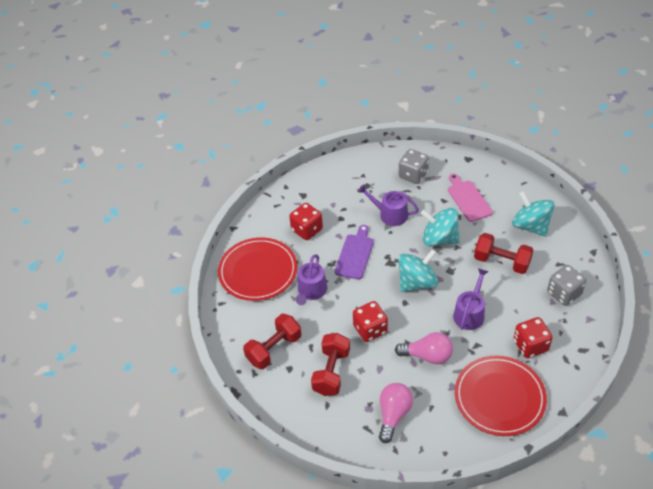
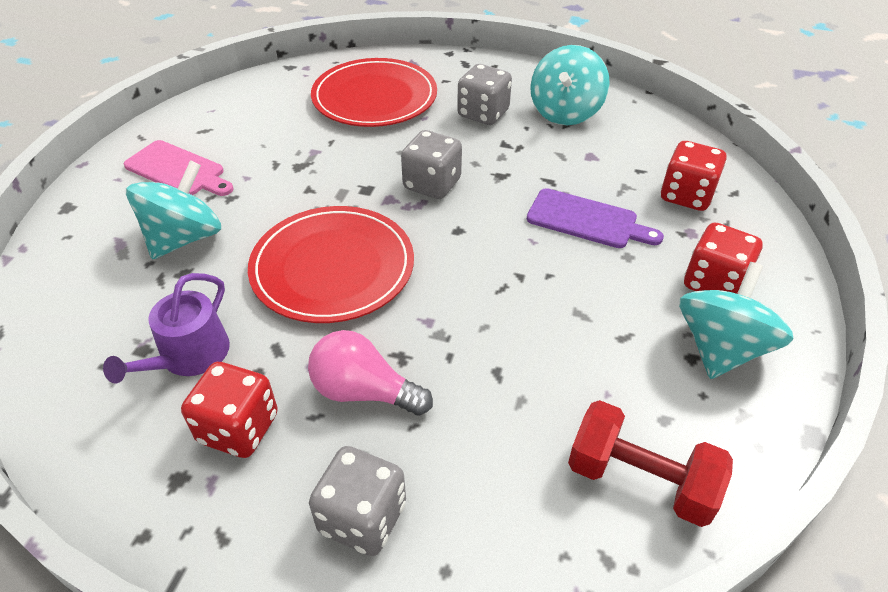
grey dice: 2 -> 3
pink light bulb: 2 -> 1
purple watering can: 3 -> 1
red dumbbell: 3 -> 1

